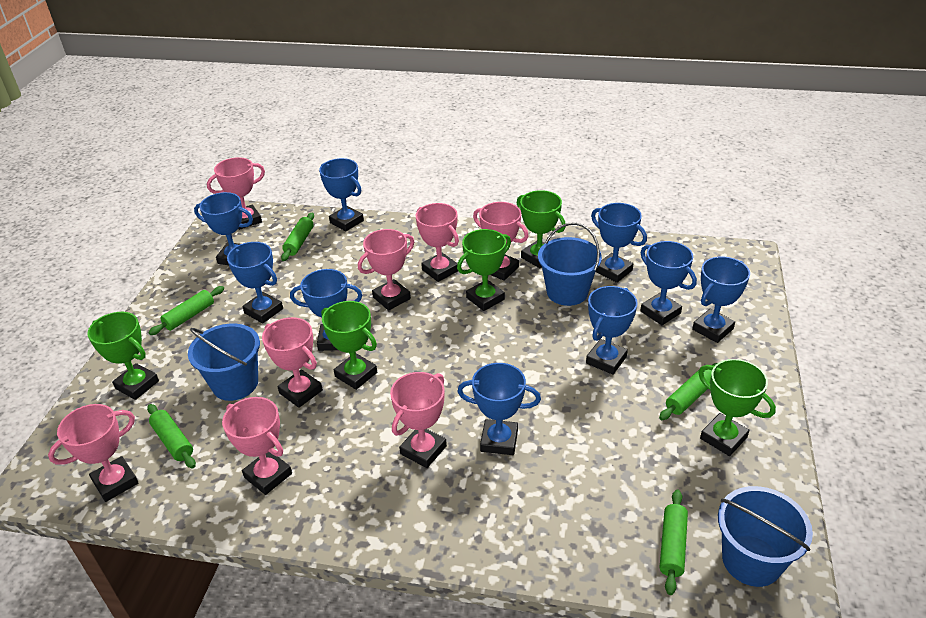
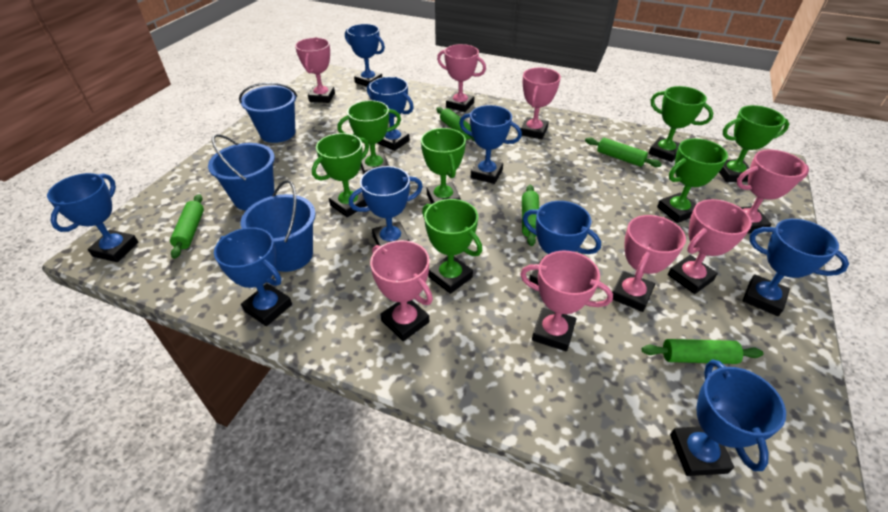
green trophy: 5 -> 7

